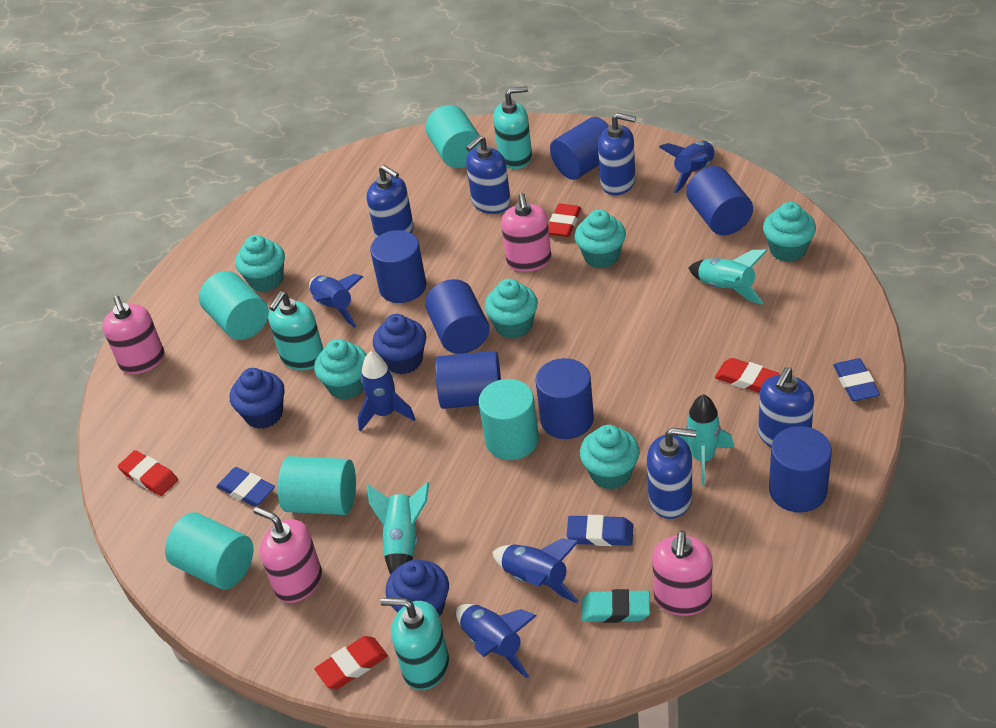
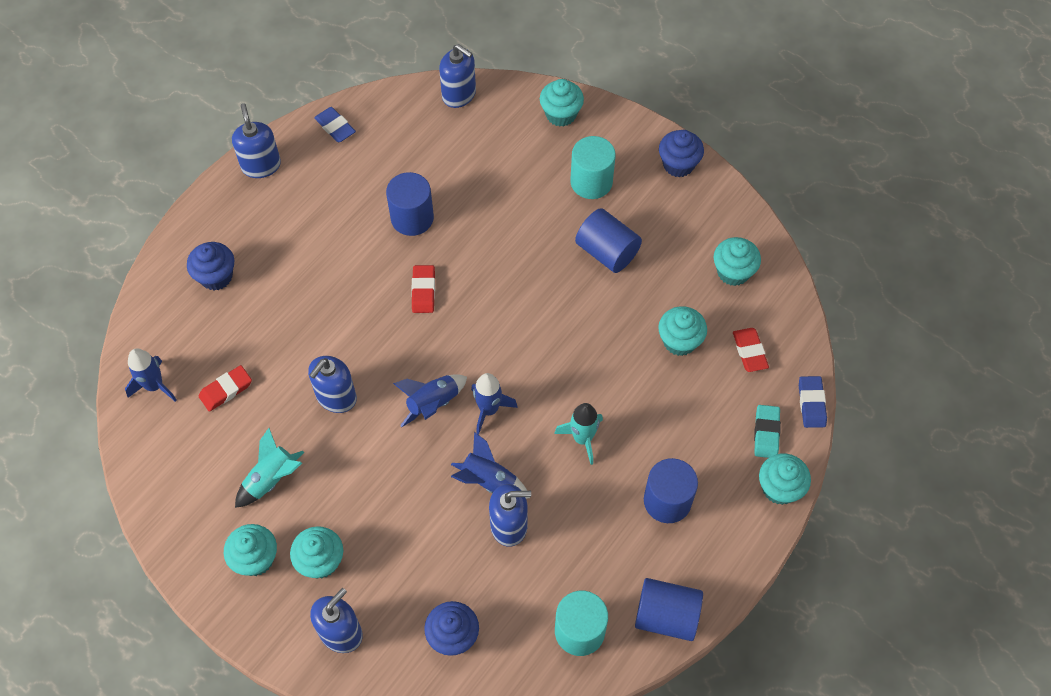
blue cylinder: 7 -> 4
blue eraser: 3 -> 2
blue rocket: 5 -> 4
pink soap dispenser: 4 -> 0
red eraser: 4 -> 3
turquoise cylinder: 5 -> 2
turquoise rocket: 3 -> 2
turquoise soap dispenser: 3 -> 0

